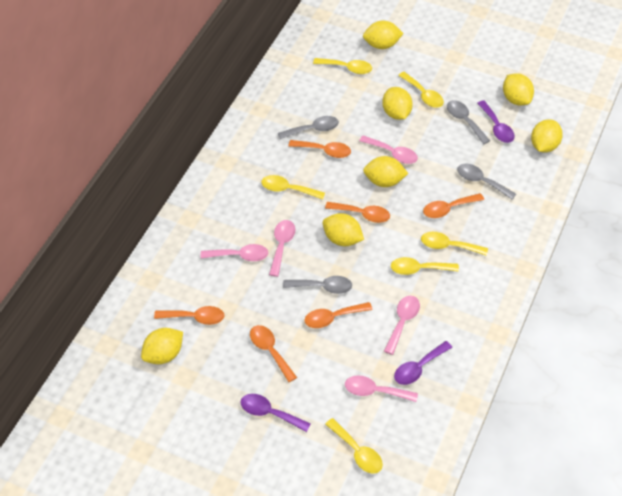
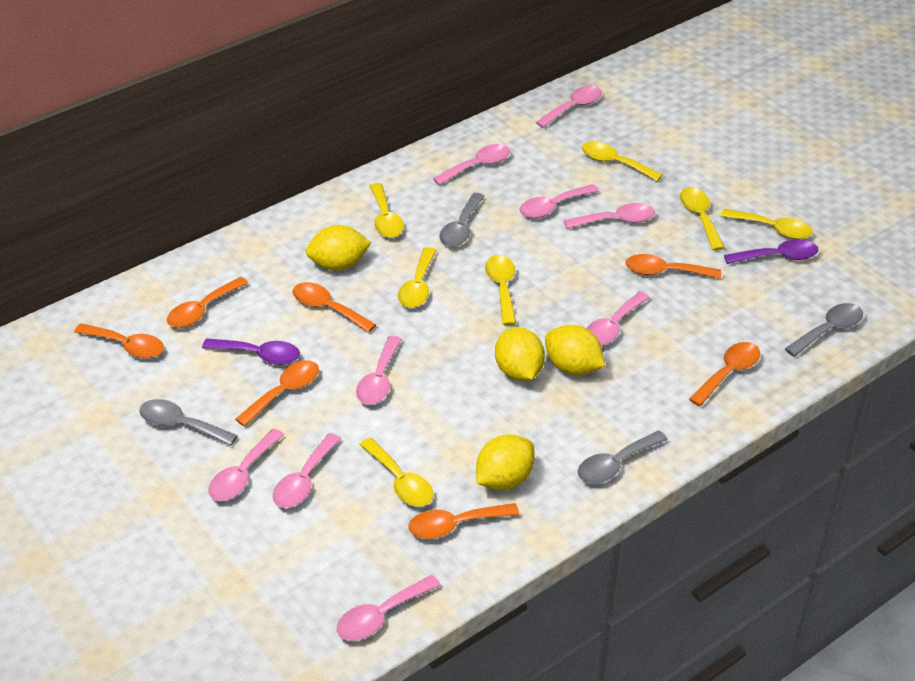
orange spoon: 6 -> 7
pink spoon: 5 -> 9
purple spoon: 3 -> 2
yellow lemon: 7 -> 4
yellow spoon: 6 -> 7

